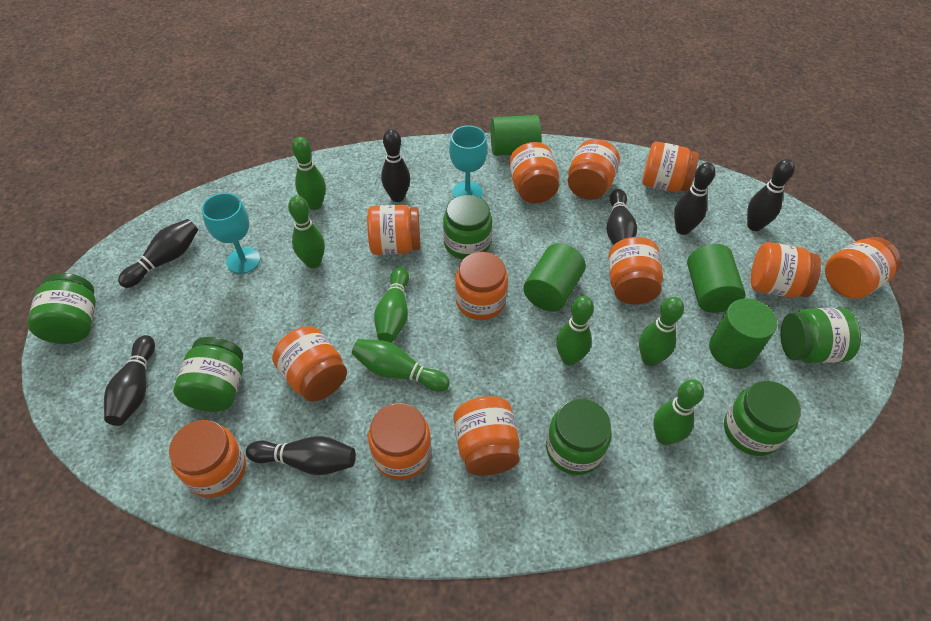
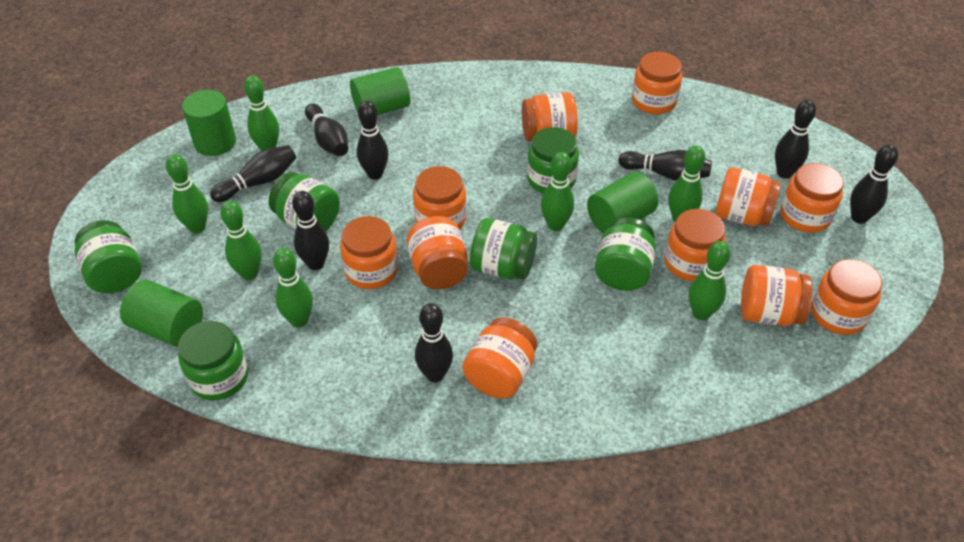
black bowling pin: 7 -> 8
orange jar: 12 -> 11
turquoise goblet: 2 -> 0

